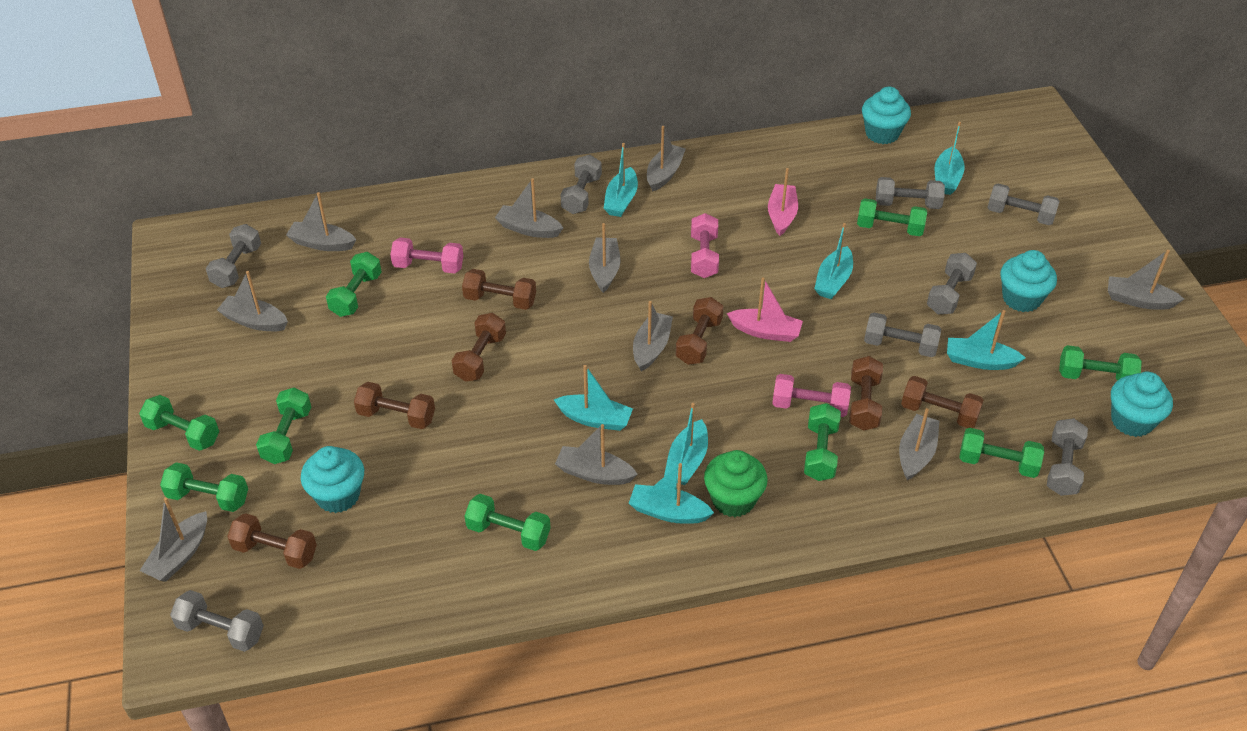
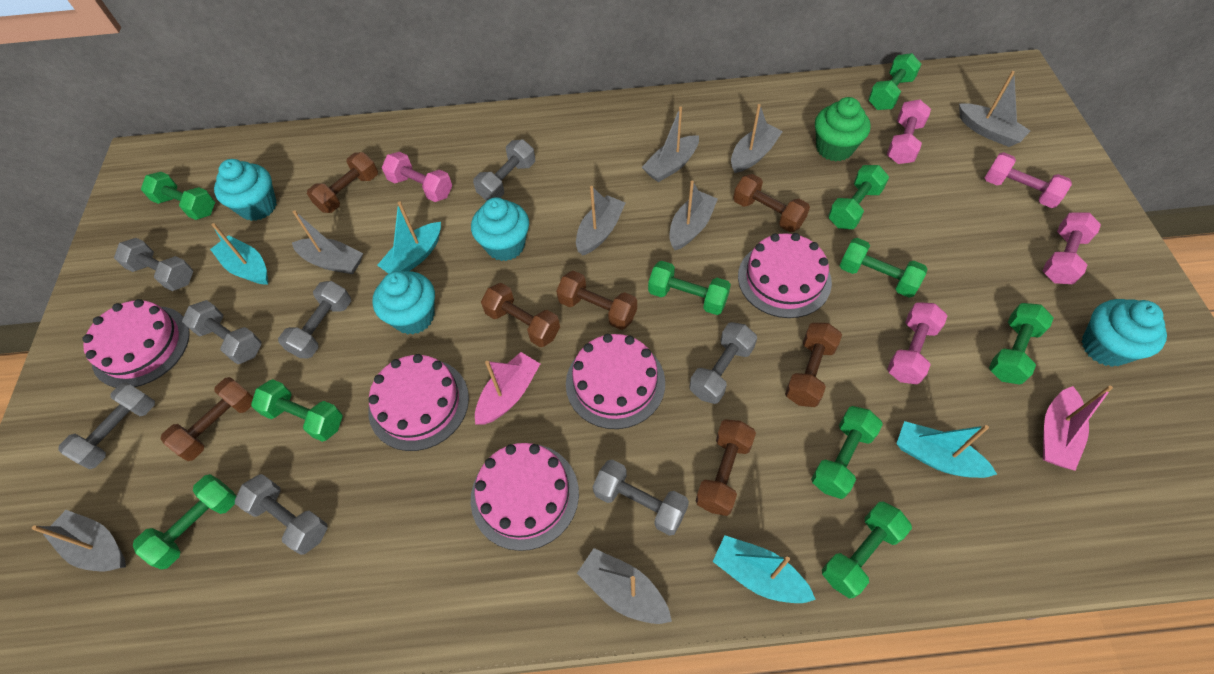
green dumbbell: 9 -> 10
grey boat: 10 -> 8
pink cake: 0 -> 5
pink dumbbell: 3 -> 5
turquoise boat: 7 -> 4

